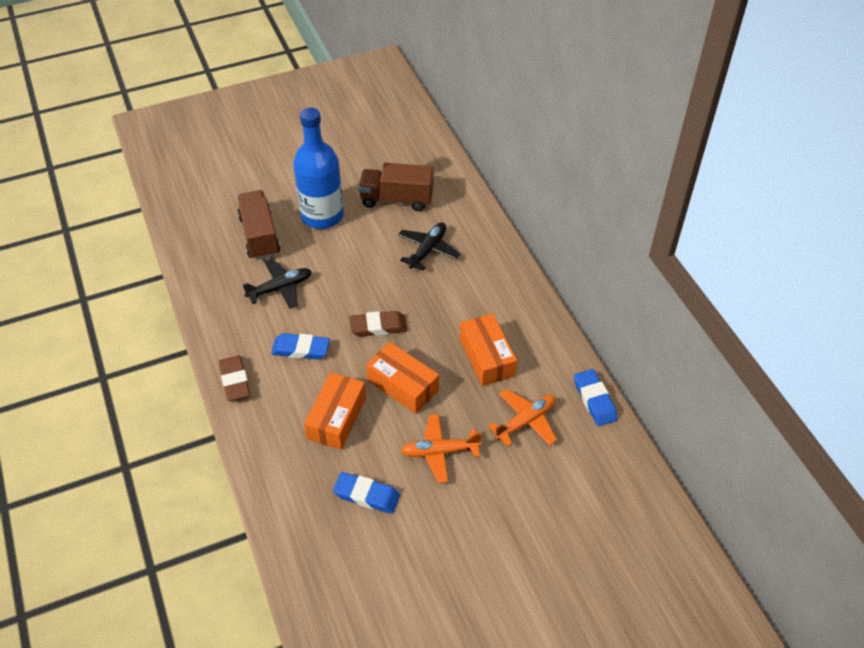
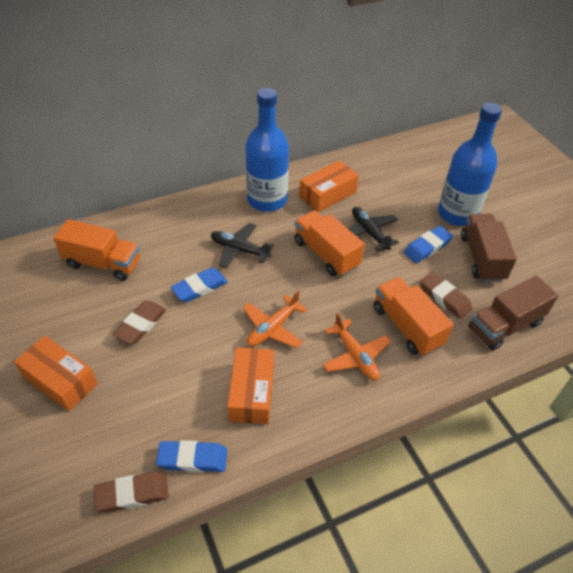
blue bottle: 1 -> 2
brown eraser: 2 -> 3
orange truck: 0 -> 3

